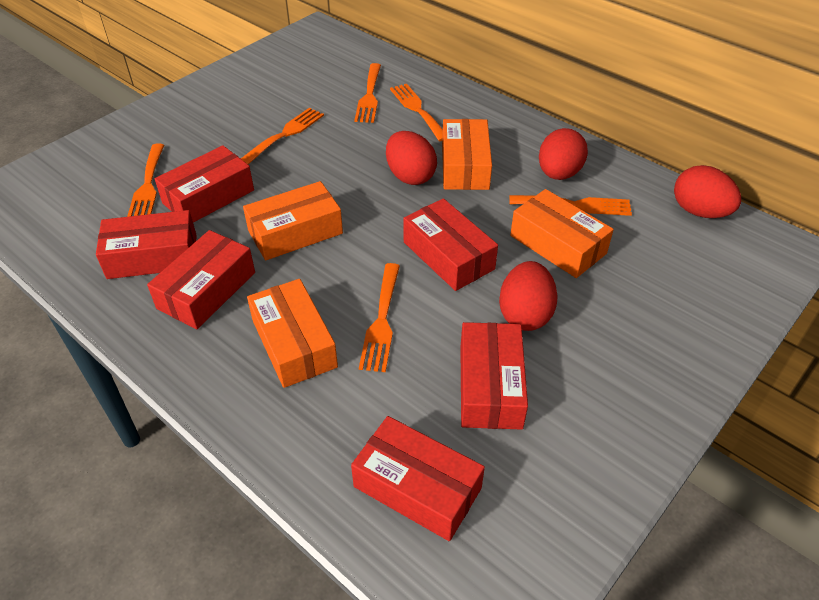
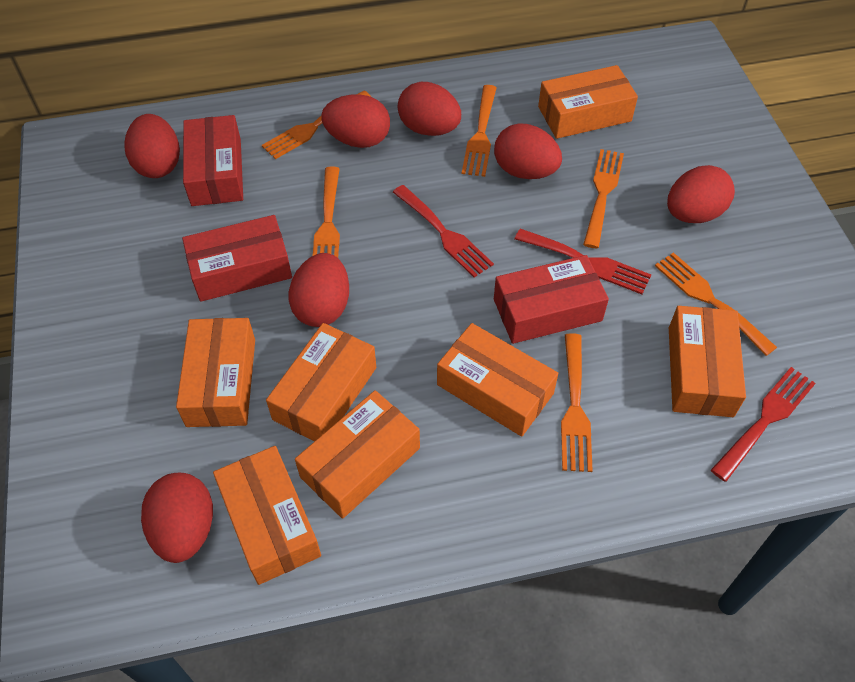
orange box: 4 -> 7
red box: 6 -> 3
red egg: 4 -> 7
red fork: 0 -> 3

